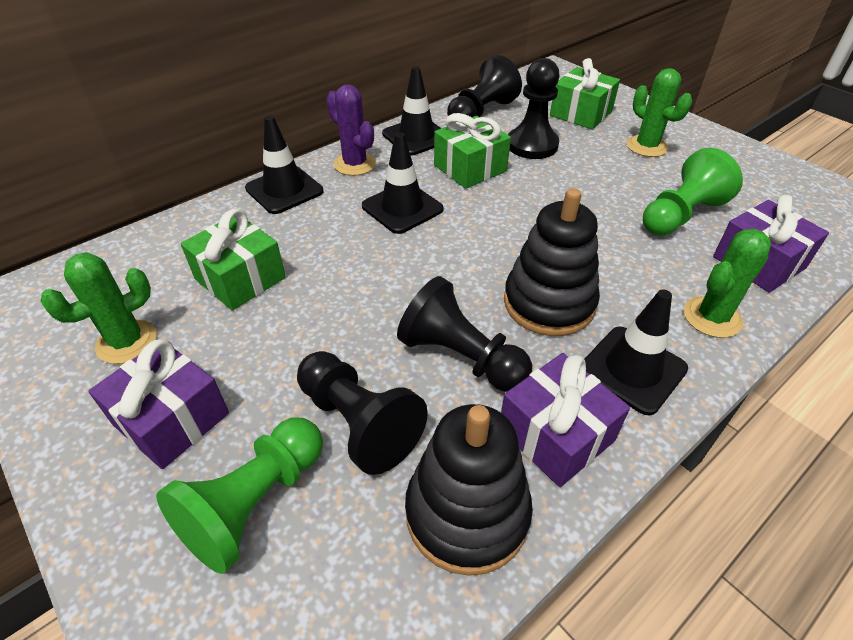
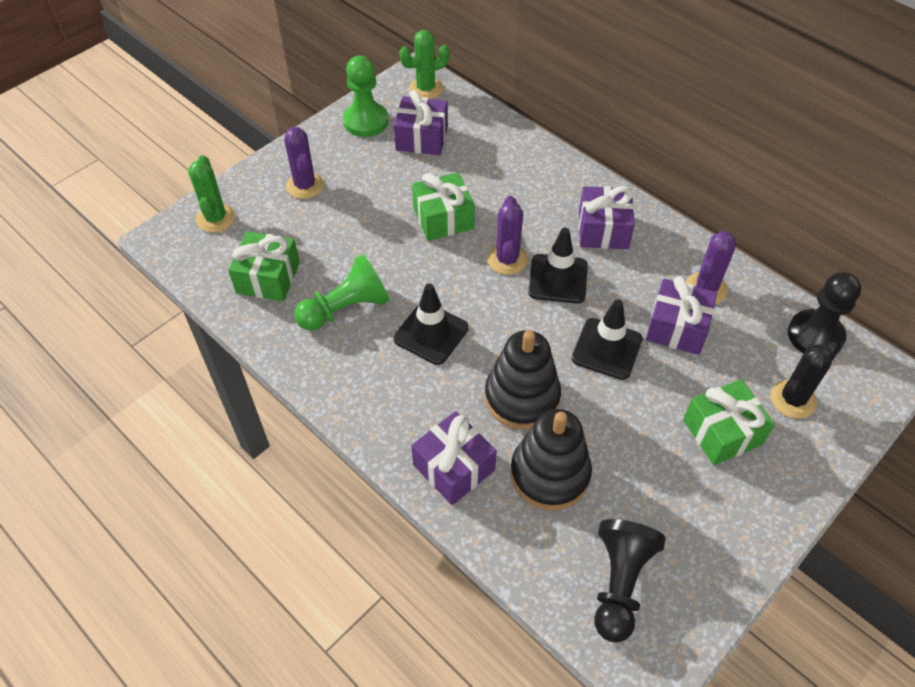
black cactus: 0 -> 1
black pawn: 4 -> 2
black traffic cone: 4 -> 3
green cactus: 3 -> 2
purple cactus: 1 -> 3
purple gift: 3 -> 4

